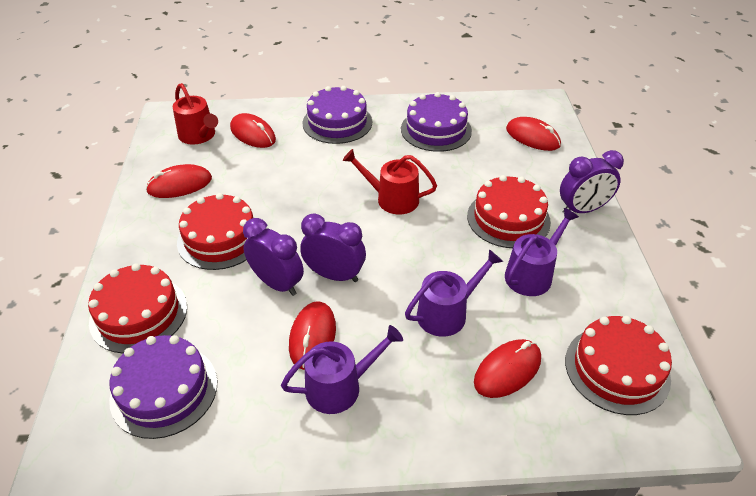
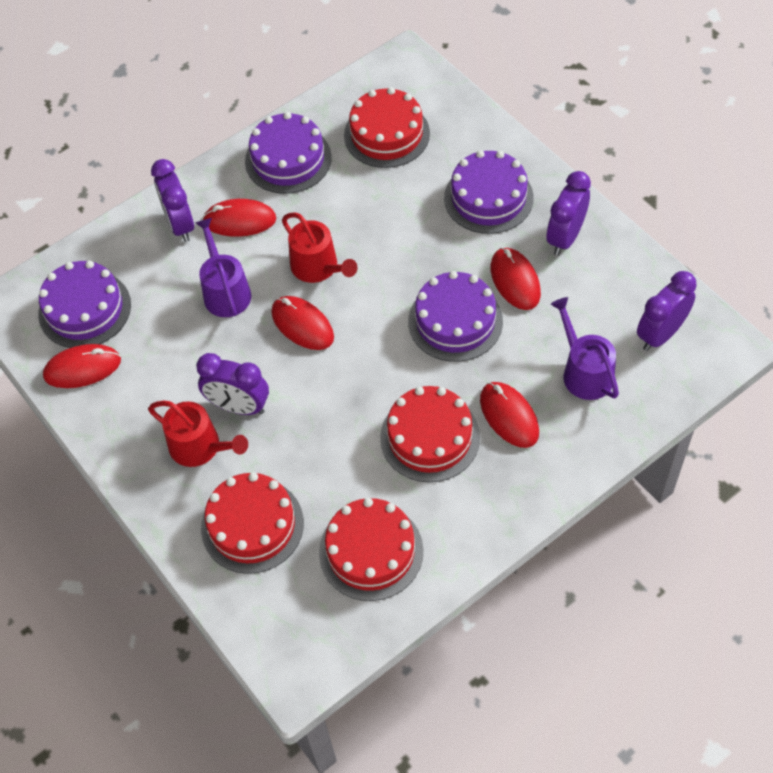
purple cake: 3 -> 4
purple clock: 3 -> 4
purple watering can: 3 -> 2

